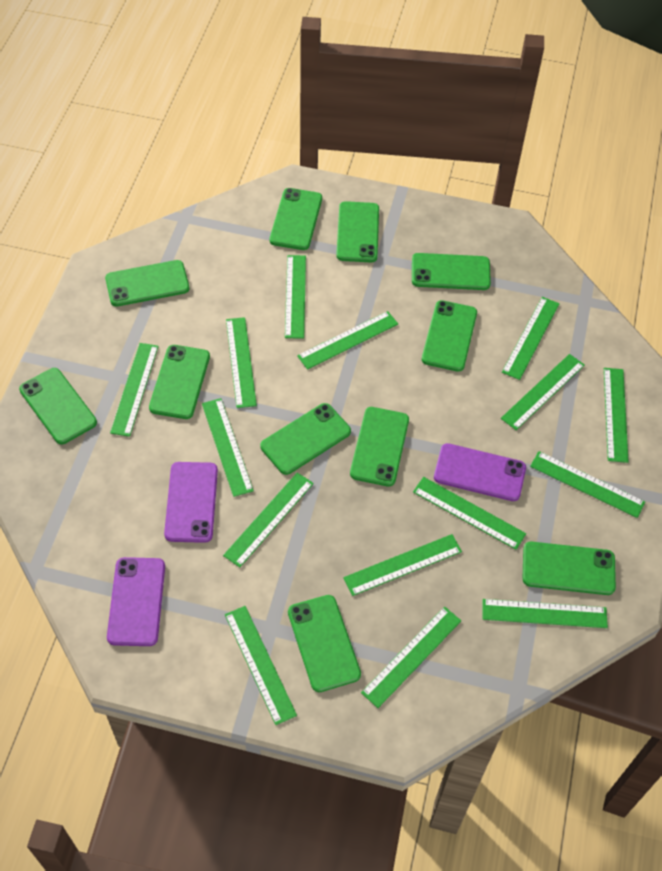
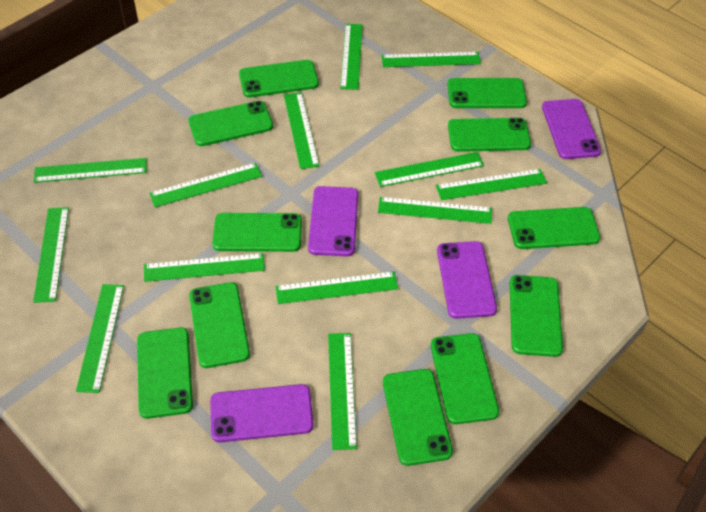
green ruler: 15 -> 13
purple phone: 3 -> 4

